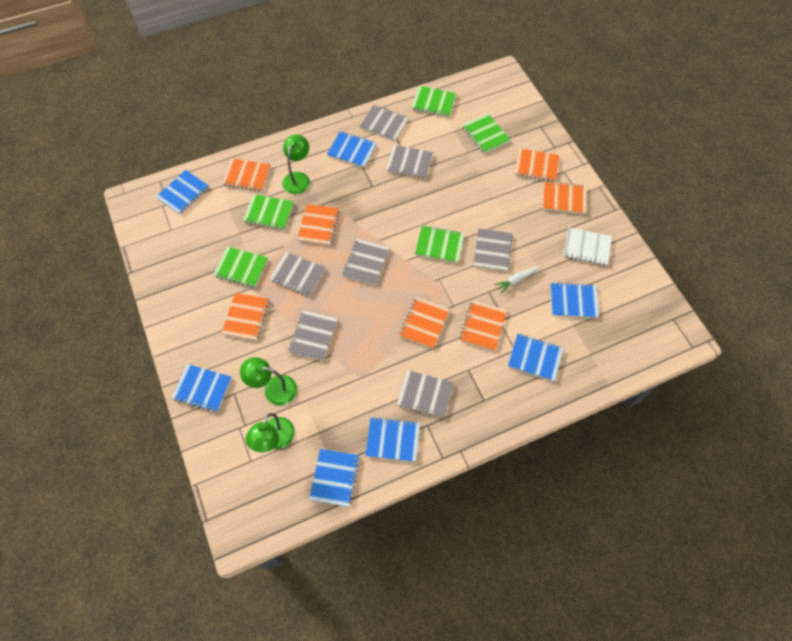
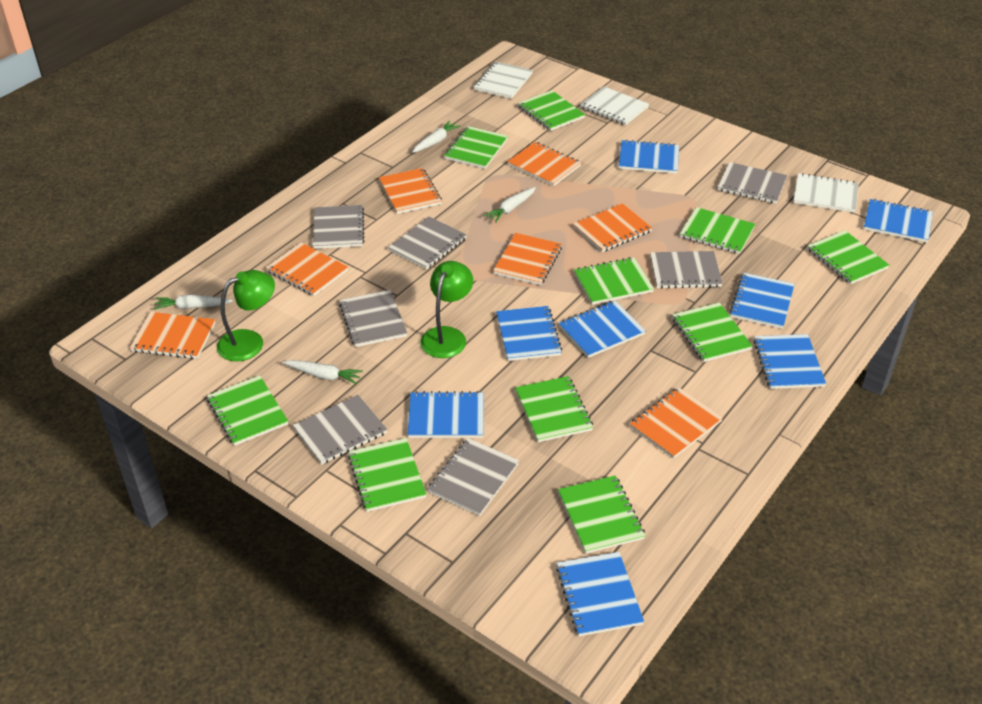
blue notebook: 7 -> 8
green lamp: 3 -> 2
green notebook: 5 -> 10
white carrot: 1 -> 4
white notebook: 1 -> 3

